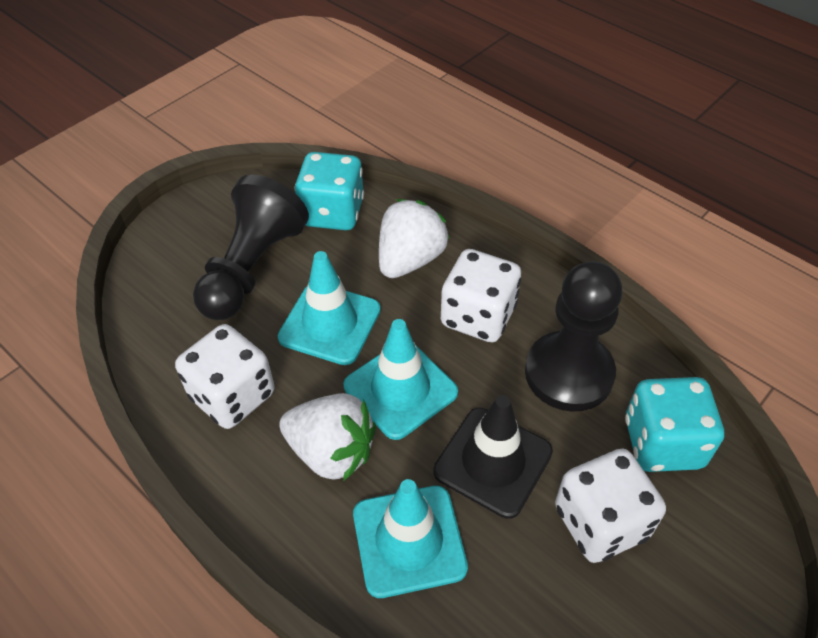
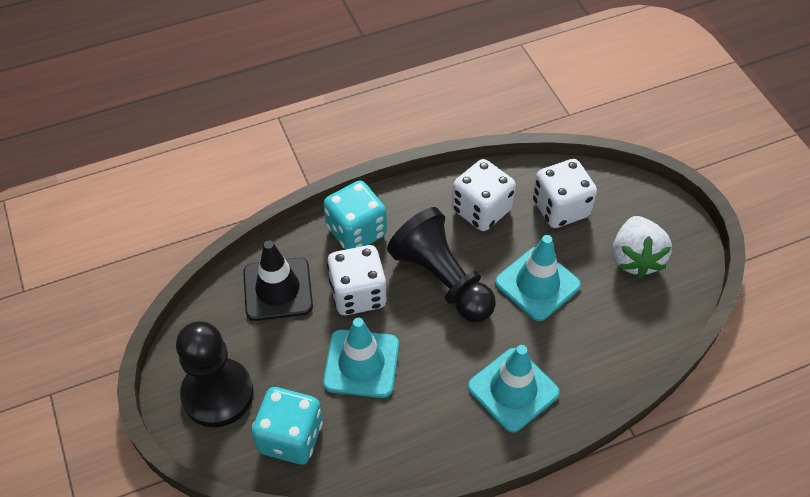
white strawberry: 2 -> 1

